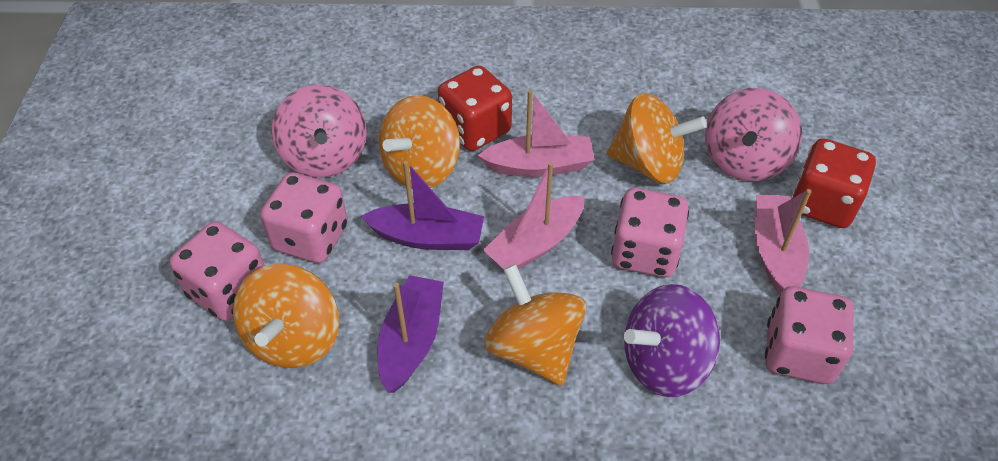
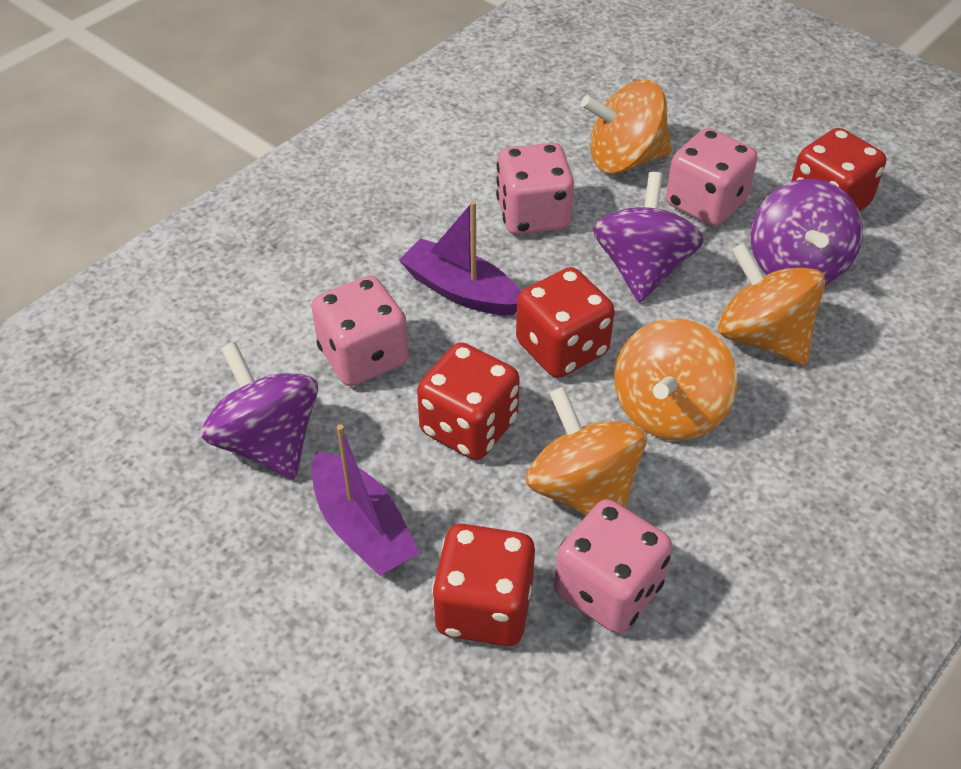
pink boat: 3 -> 0
pink spinning top: 2 -> 0
purple spinning top: 1 -> 3
red dice: 2 -> 4

